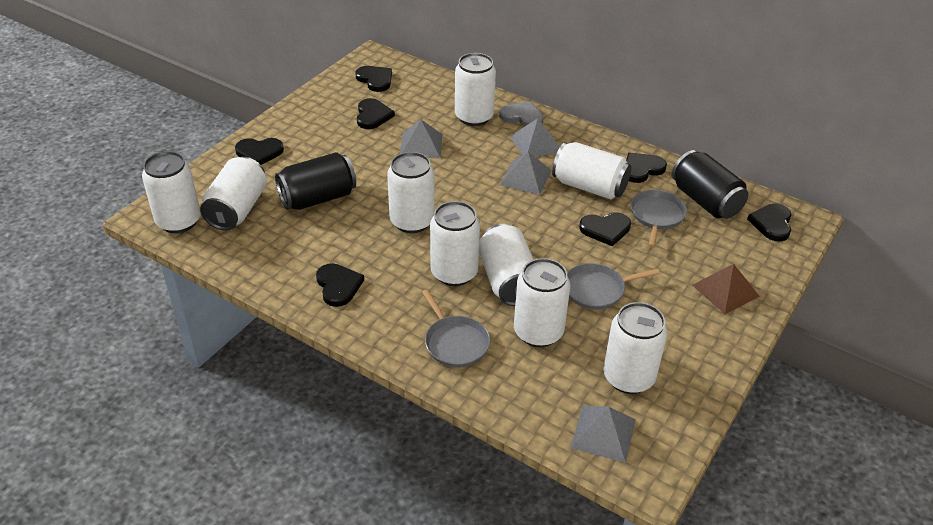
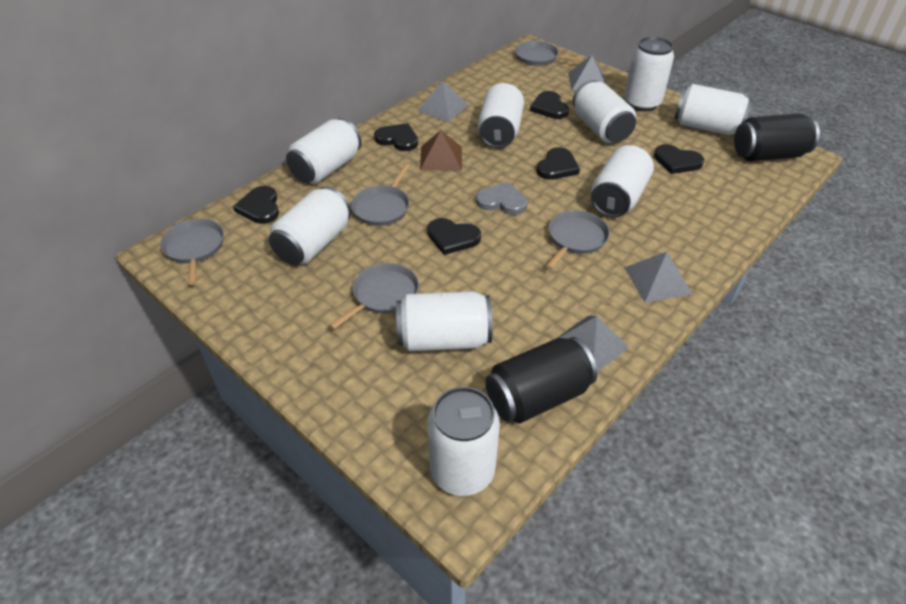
black heart: 7 -> 6
grey pan: 3 -> 5

